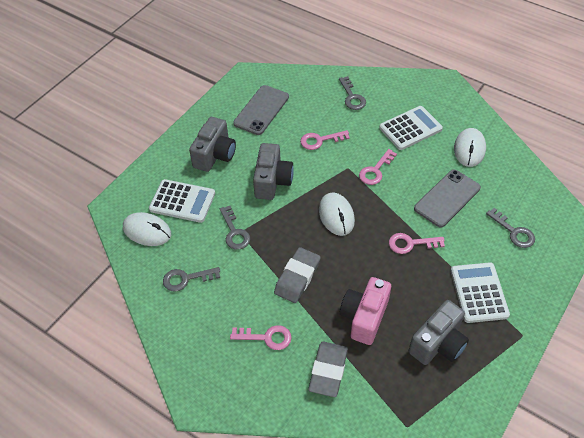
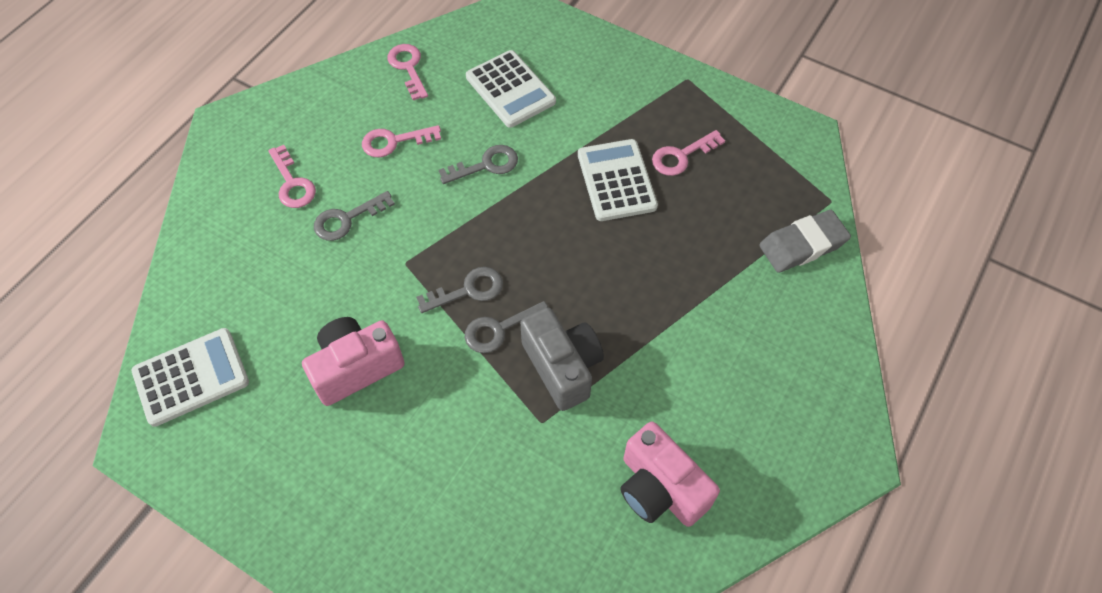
grey camera: 3 -> 1
grey eraser: 2 -> 1
grey phone: 2 -> 0
pink camera: 1 -> 2
white mouse: 3 -> 0

